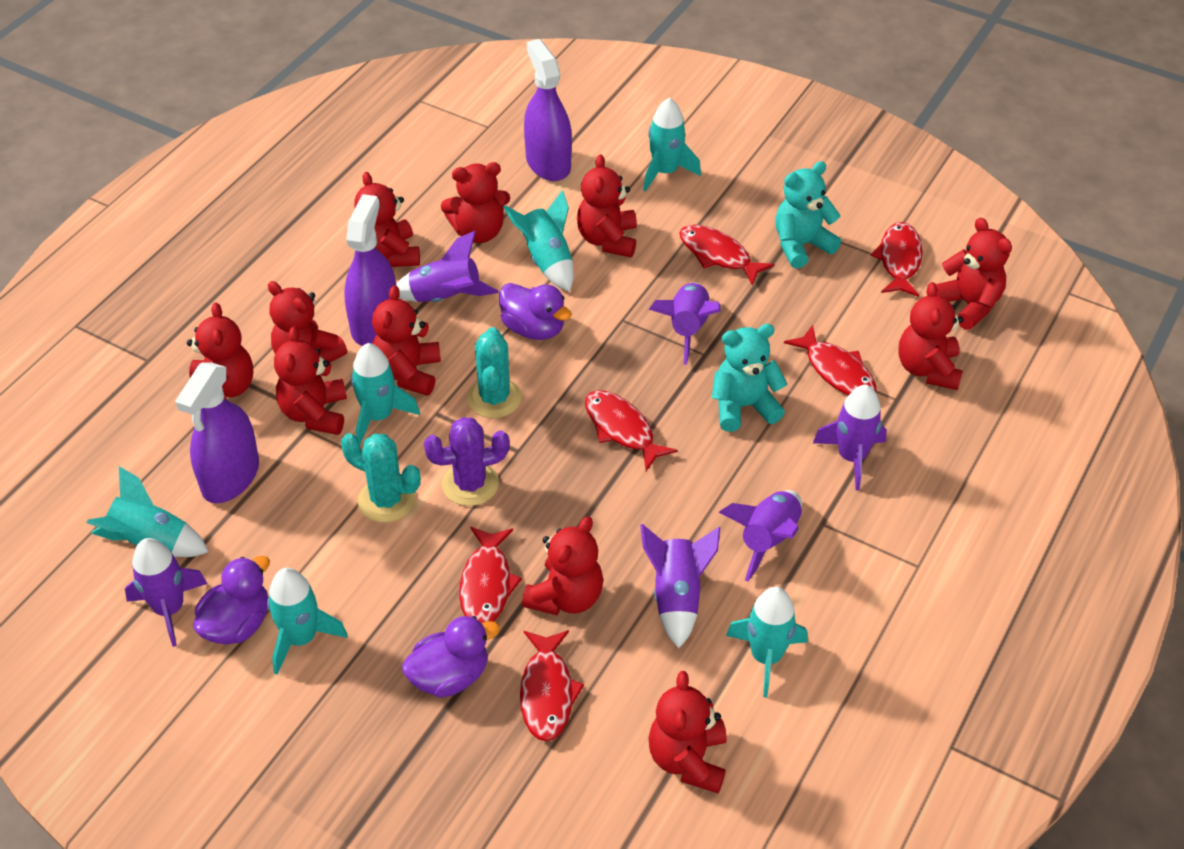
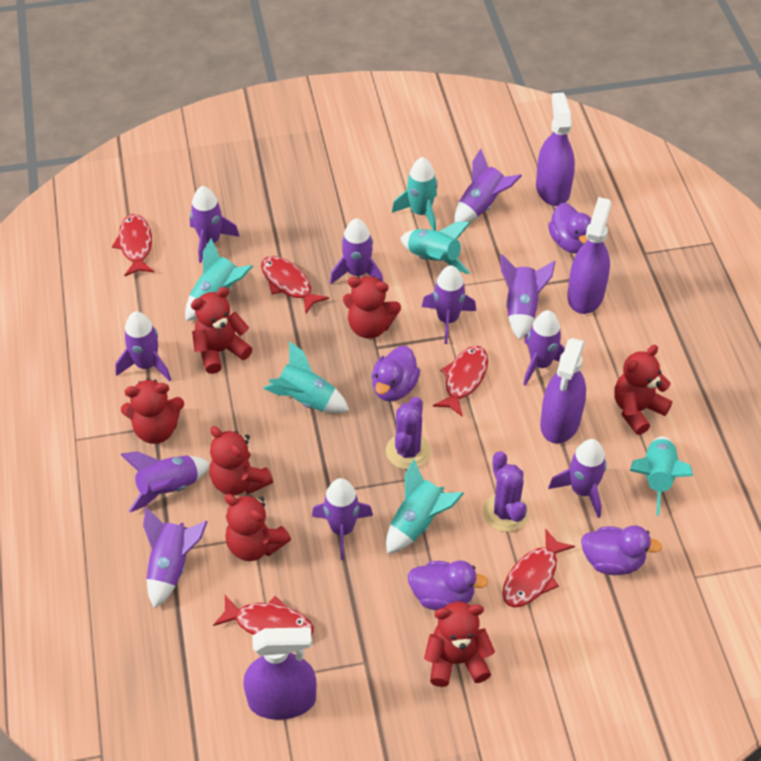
purple cactus: 1 -> 2
purple duck: 3 -> 4
purple rocket: 6 -> 11
purple spray bottle: 3 -> 4
red fish: 6 -> 5
red teddy bear: 11 -> 7
turquoise cactus: 2 -> 0
turquoise teddy bear: 2 -> 0

